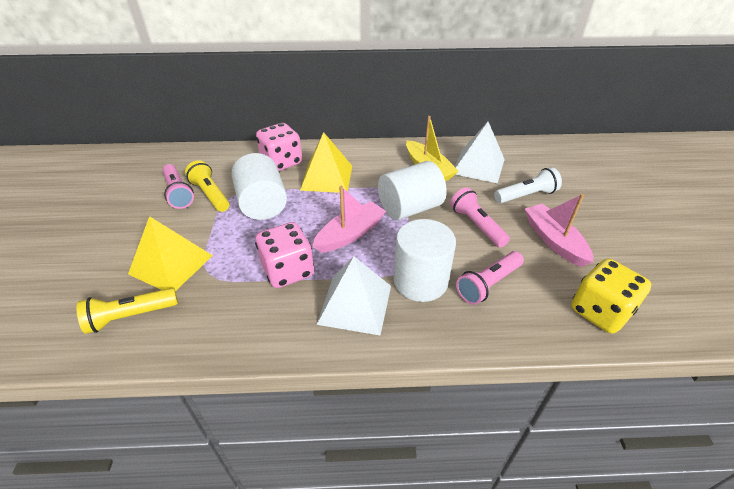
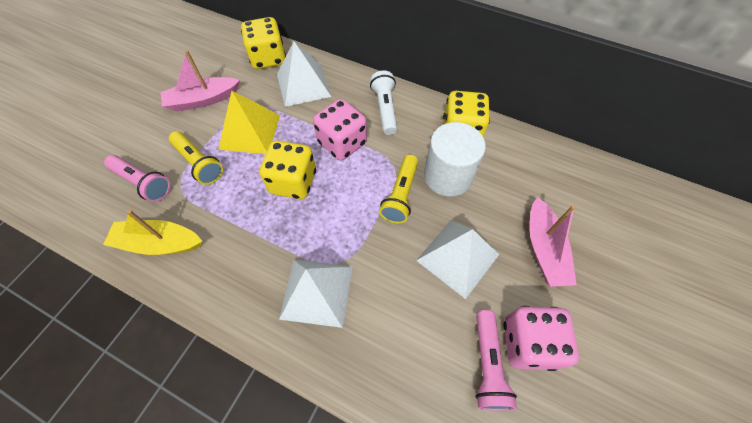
pink flashlight: 3 -> 2
white cylinder: 3 -> 1
white pyramid: 2 -> 3
yellow dice: 1 -> 3
yellow pyramid: 2 -> 1

